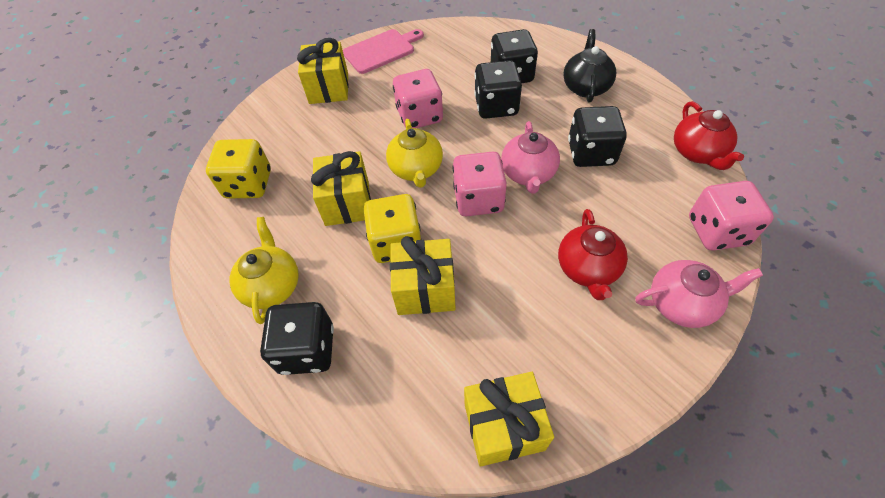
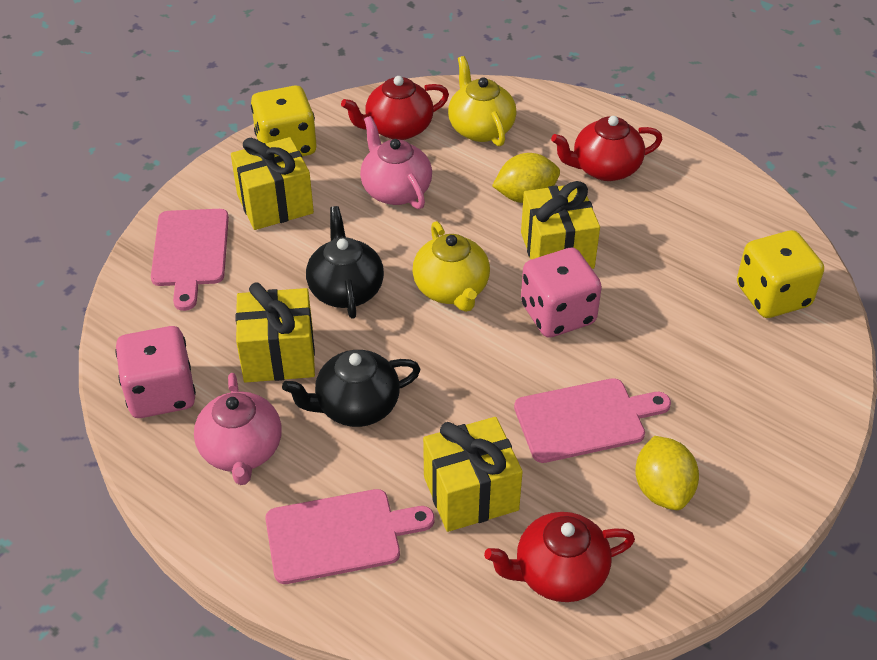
black dice: 4 -> 0
black teapot: 1 -> 2
pink cutting board: 1 -> 3
pink dice: 3 -> 2
red teapot: 2 -> 3
yellow lemon: 0 -> 2

